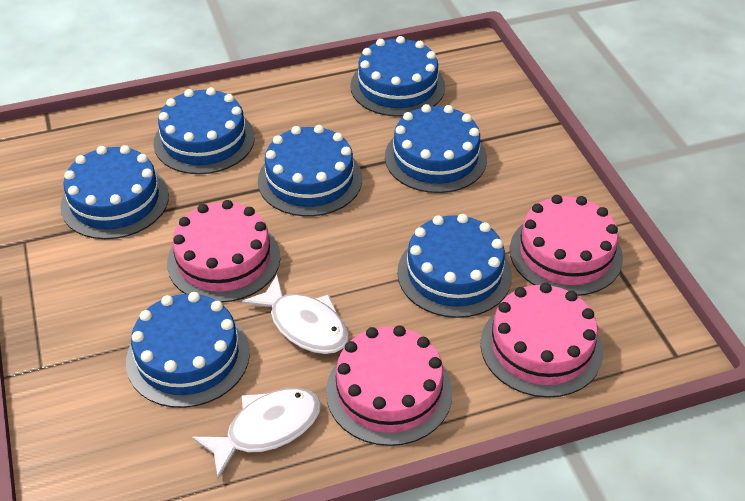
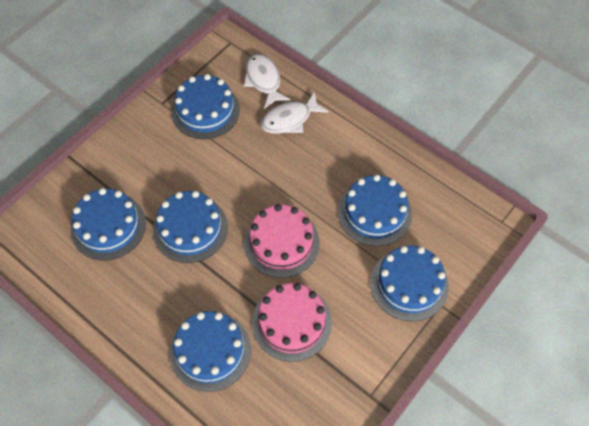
blue cake: 7 -> 6
pink cake: 4 -> 2

